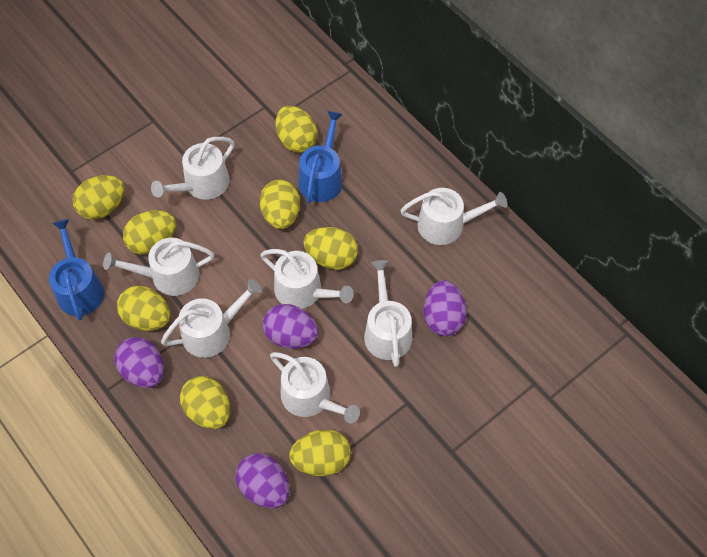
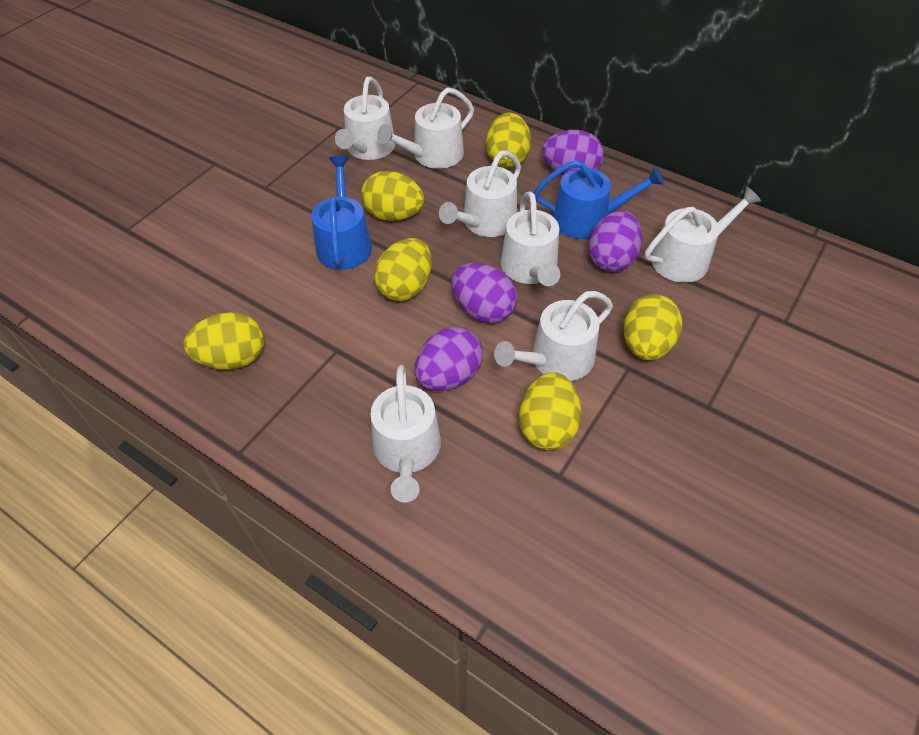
yellow egg: 8 -> 6

